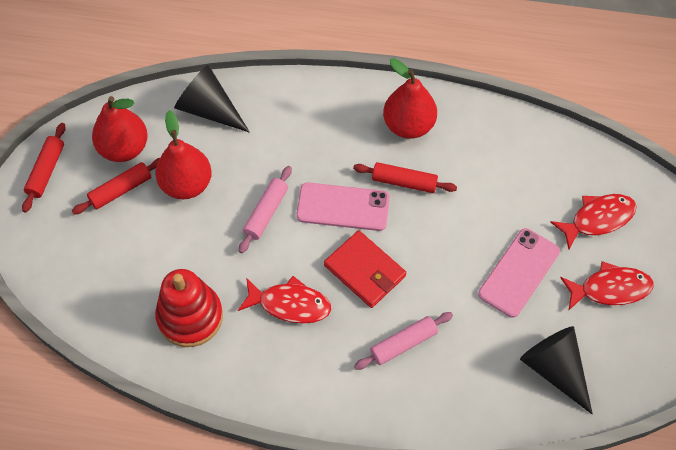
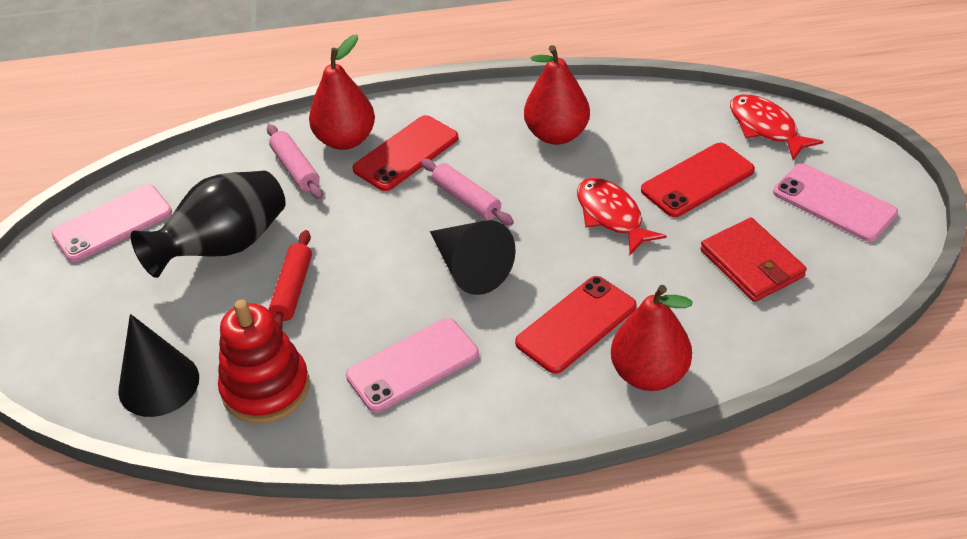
black vase: 0 -> 1
pink phone: 2 -> 3
red fish: 3 -> 2
red phone: 0 -> 3
red rolling pin: 3 -> 1

